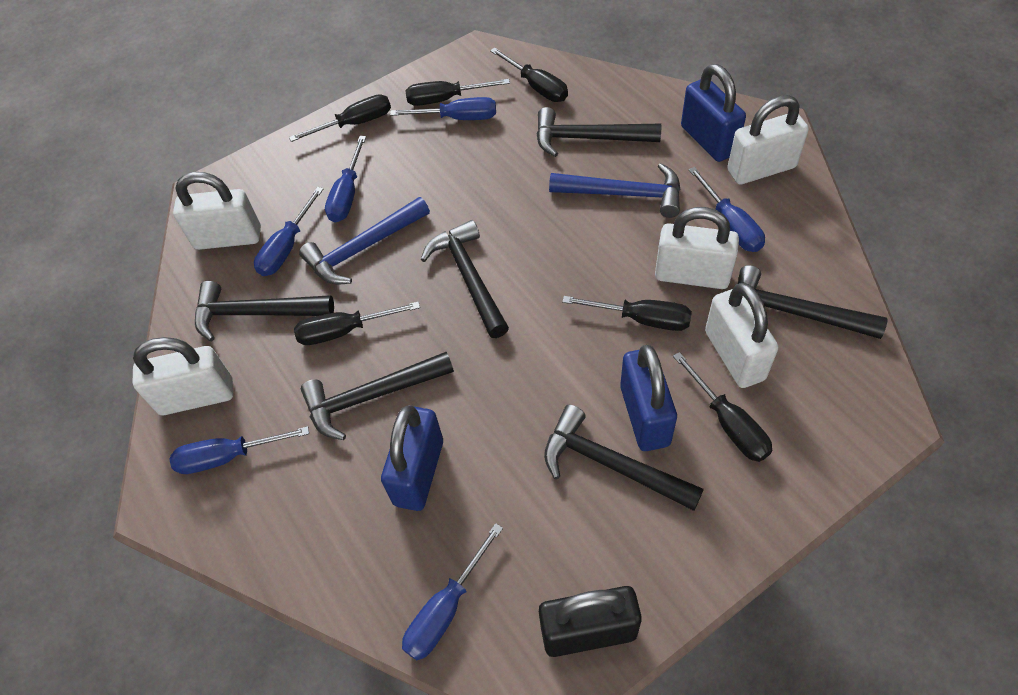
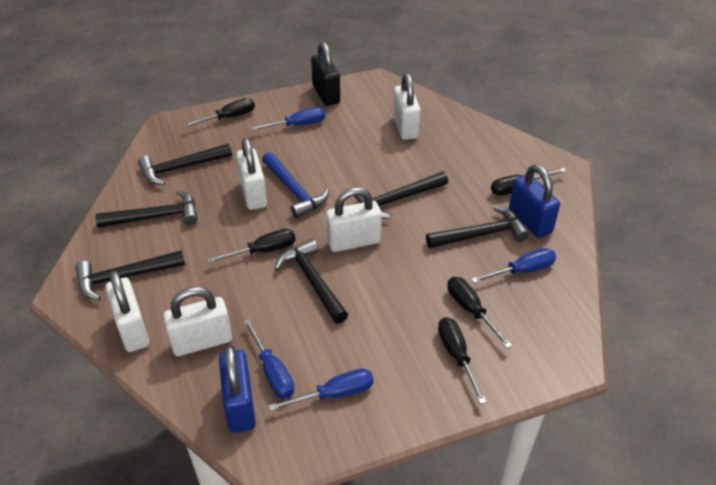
black screwdriver: 6 -> 5
blue hammer: 2 -> 1
blue padlock: 3 -> 2
blue screwdriver: 6 -> 4

